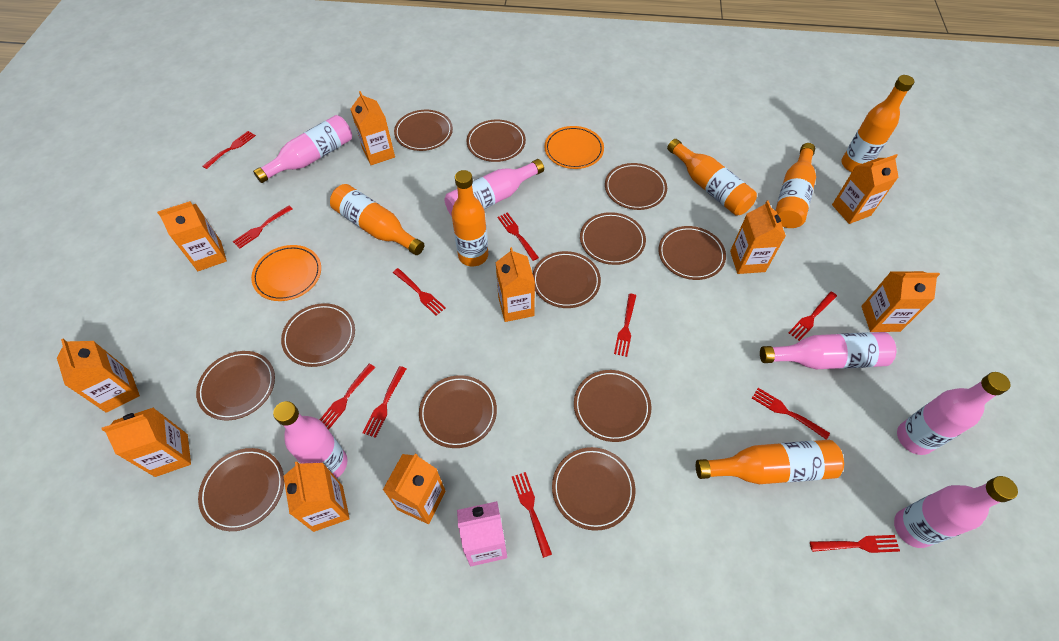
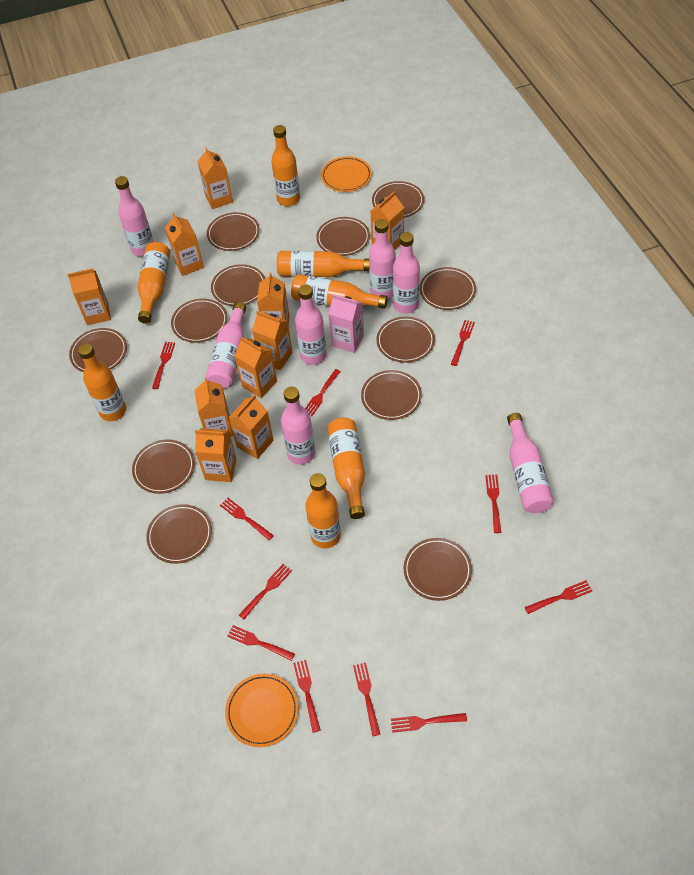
orange bottle: 6 -> 7
pink bottle: 6 -> 7

